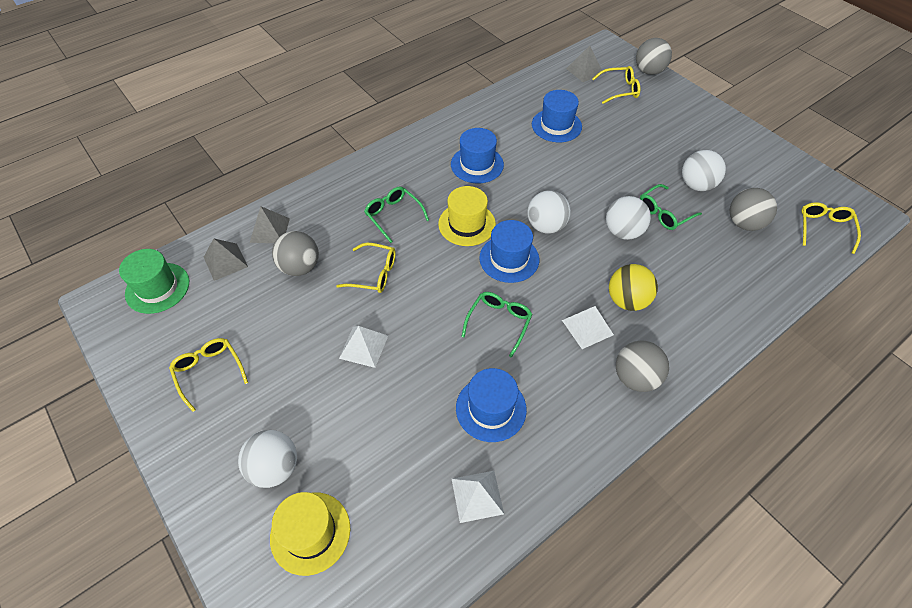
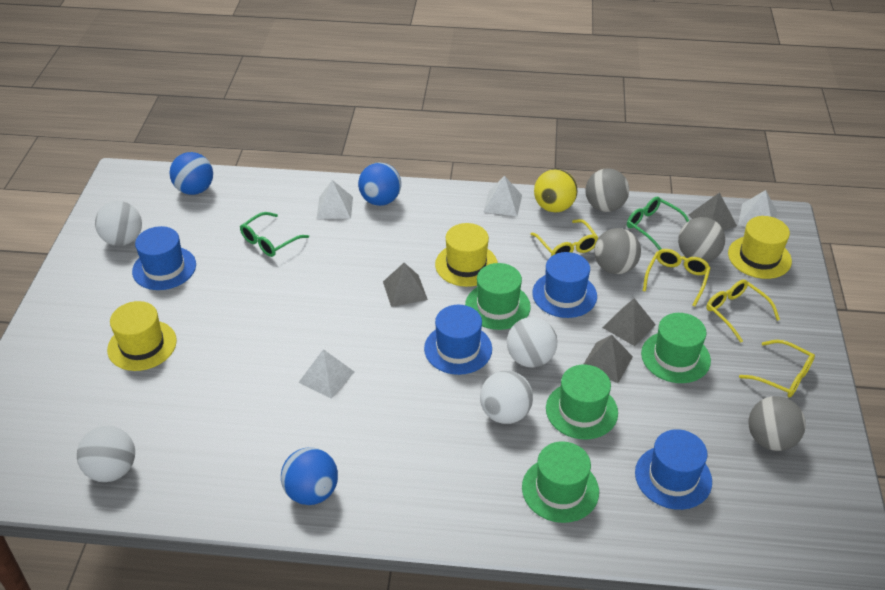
blue ball: 0 -> 3
green glasses: 3 -> 2
green hat: 1 -> 4
grey pyramid: 3 -> 4
white pyramid: 3 -> 4
yellow hat: 2 -> 3

